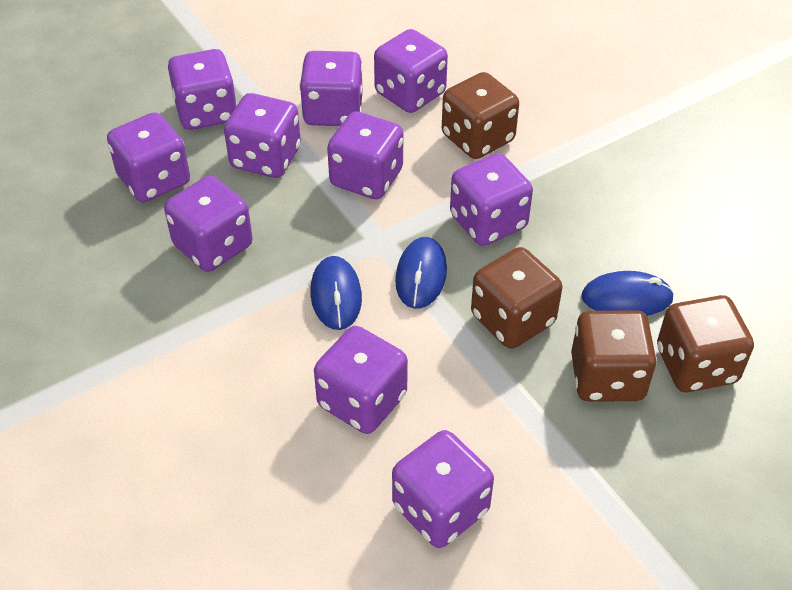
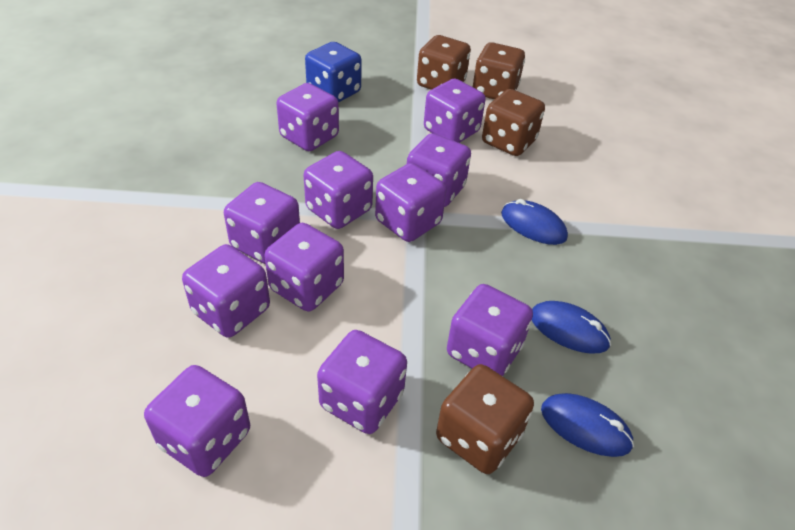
blue dice: 0 -> 1
purple dice: 10 -> 11

